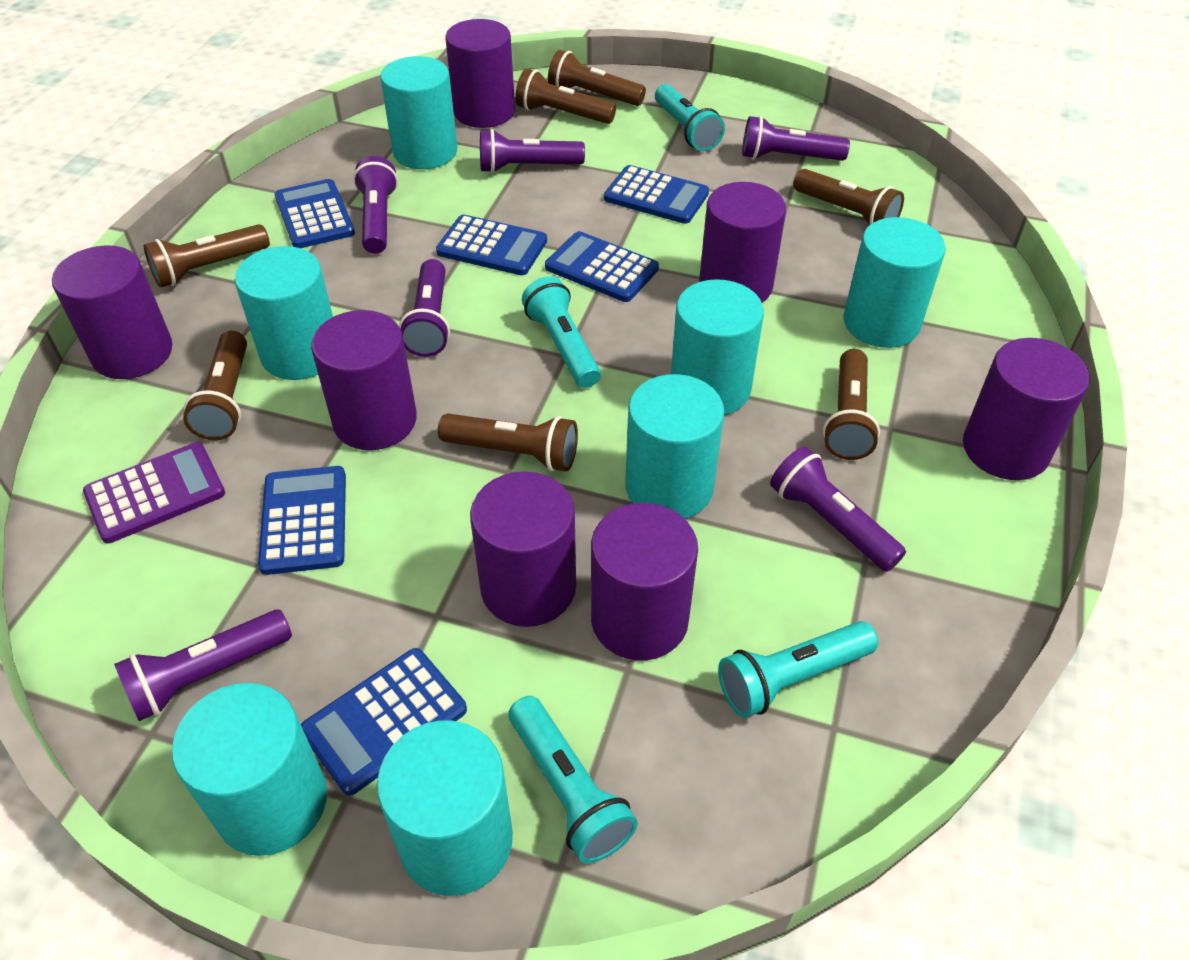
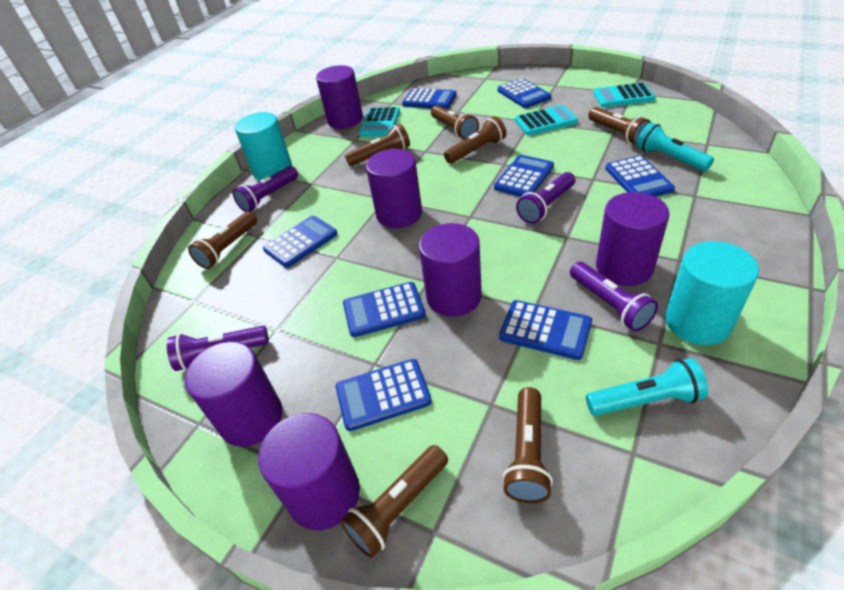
blue calculator: 6 -> 8
purple calculator: 1 -> 0
purple cylinder: 7 -> 6
purple flashlight: 6 -> 4
turquoise calculator: 0 -> 3
turquoise cylinder: 7 -> 2
turquoise flashlight: 4 -> 2

